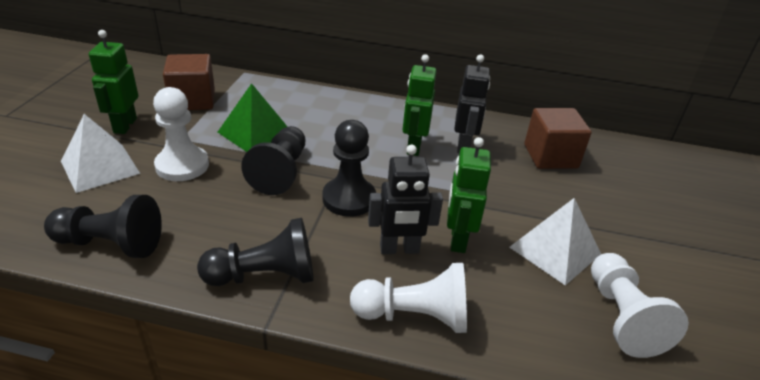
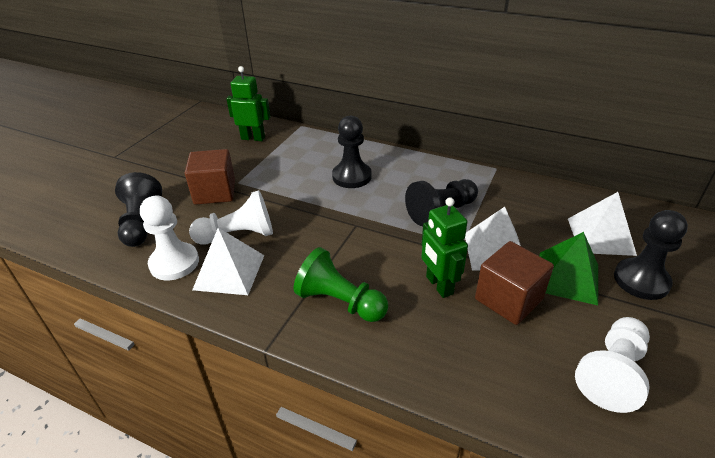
black robot: 2 -> 0
green pawn: 0 -> 1
green robot: 3 -> 2
white pyramid: 2 -> 3

